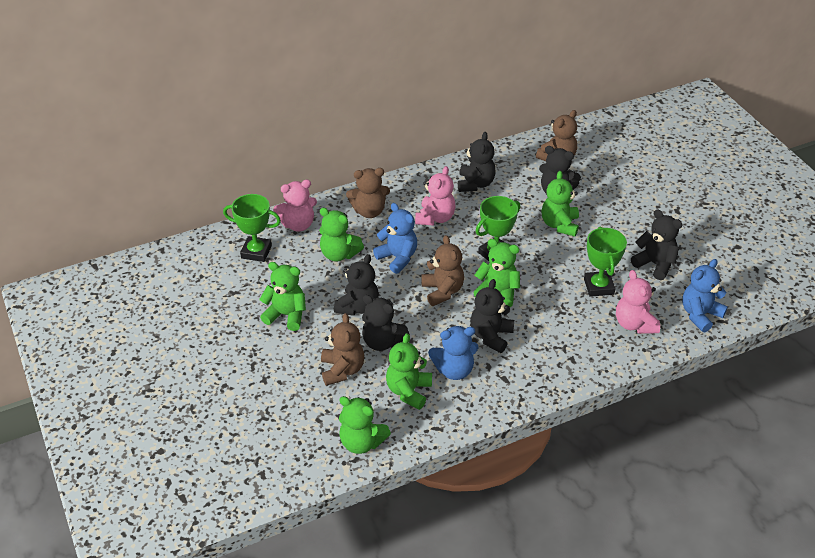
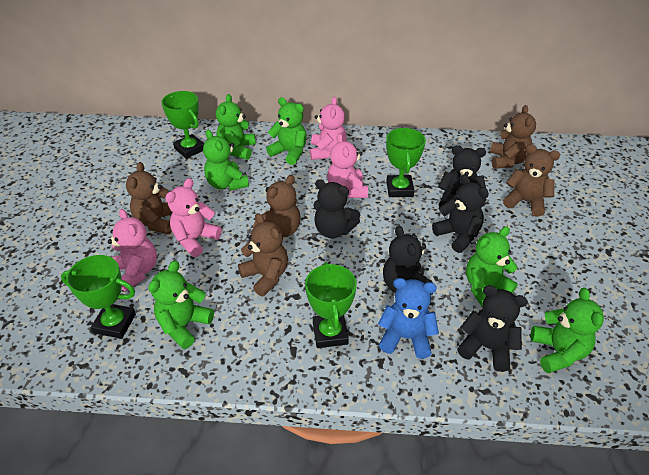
black teddy bear: 6 -> 5
blue teddy bear: 3 -> 1
brown teddy bear: 4 -> 5
green trophy: 3 -> 4
pink teddy bear: 3 -> 4

